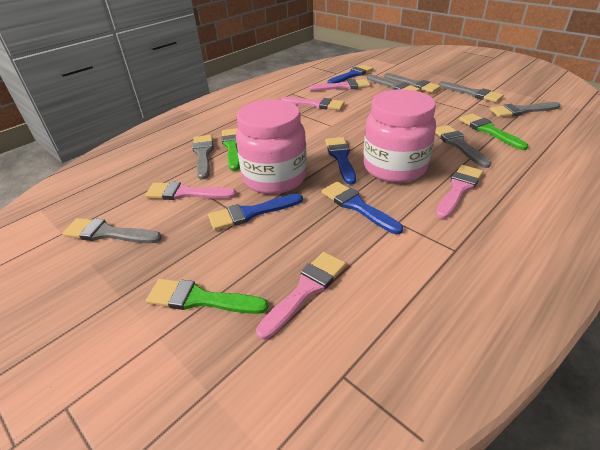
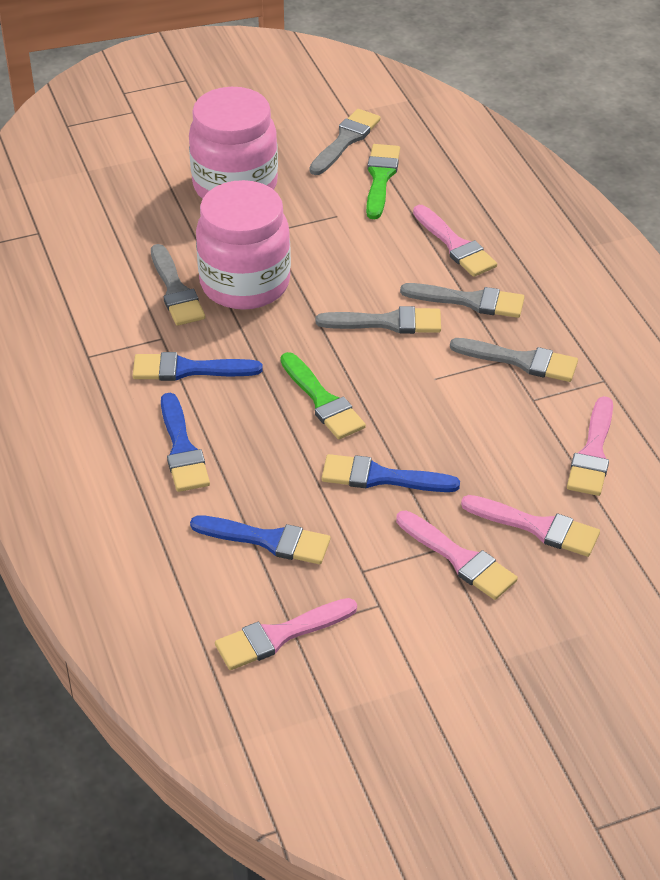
green brush: 3 -> 2
grey brush: 7 -> 5

